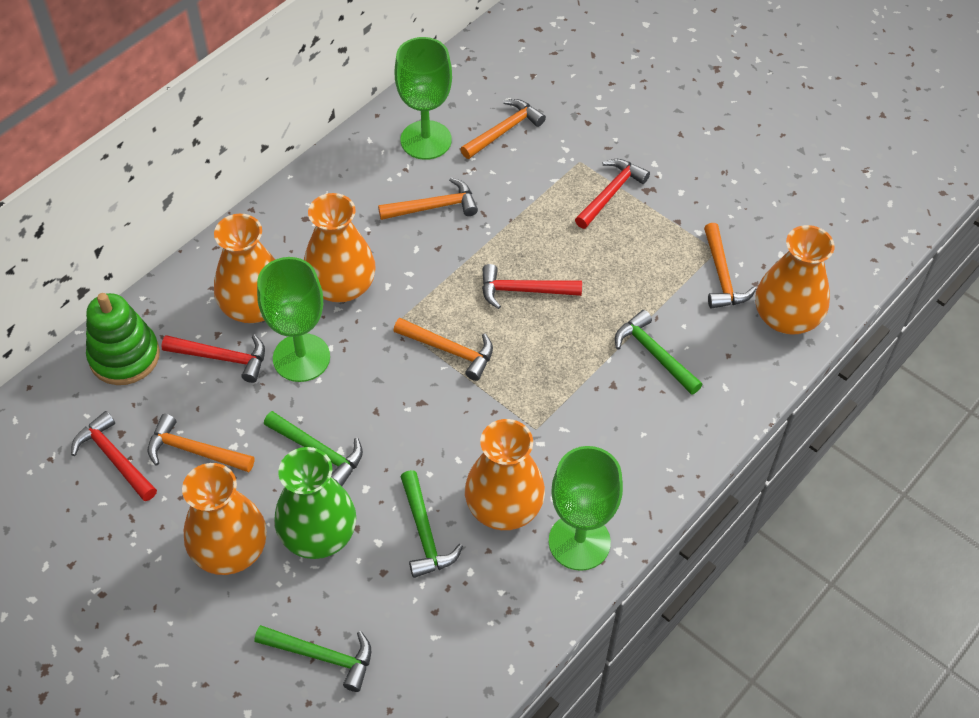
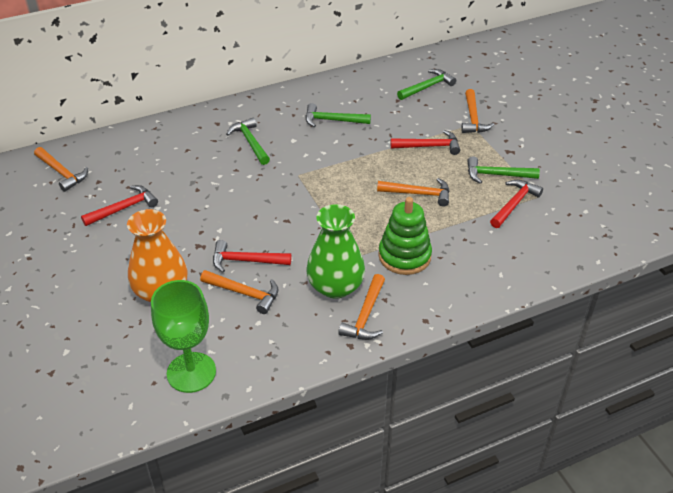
green goblet: 3 -> 1
orange vase: 5 -> 1

